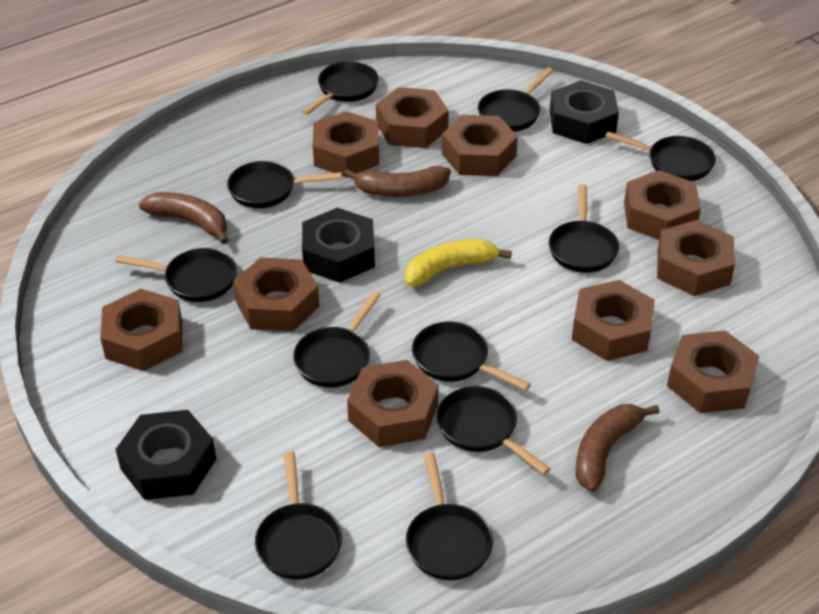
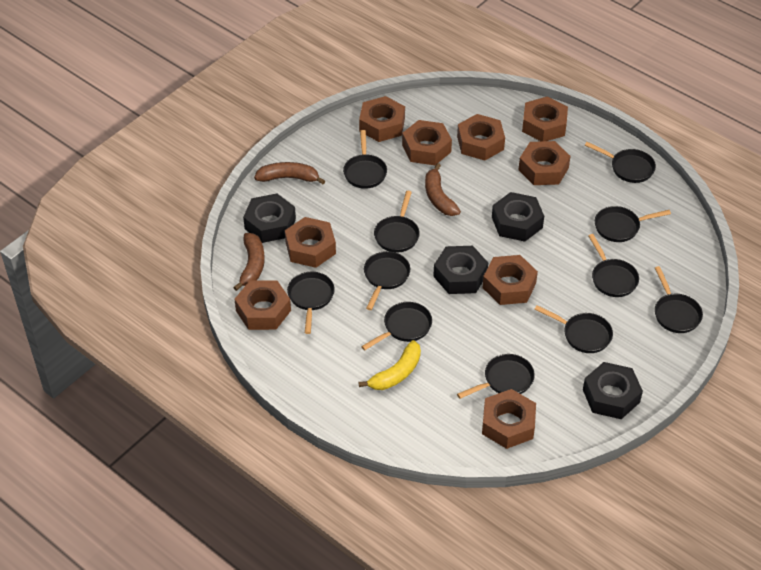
black nut: 3 -> 4
brown nut: 10 -> 9

